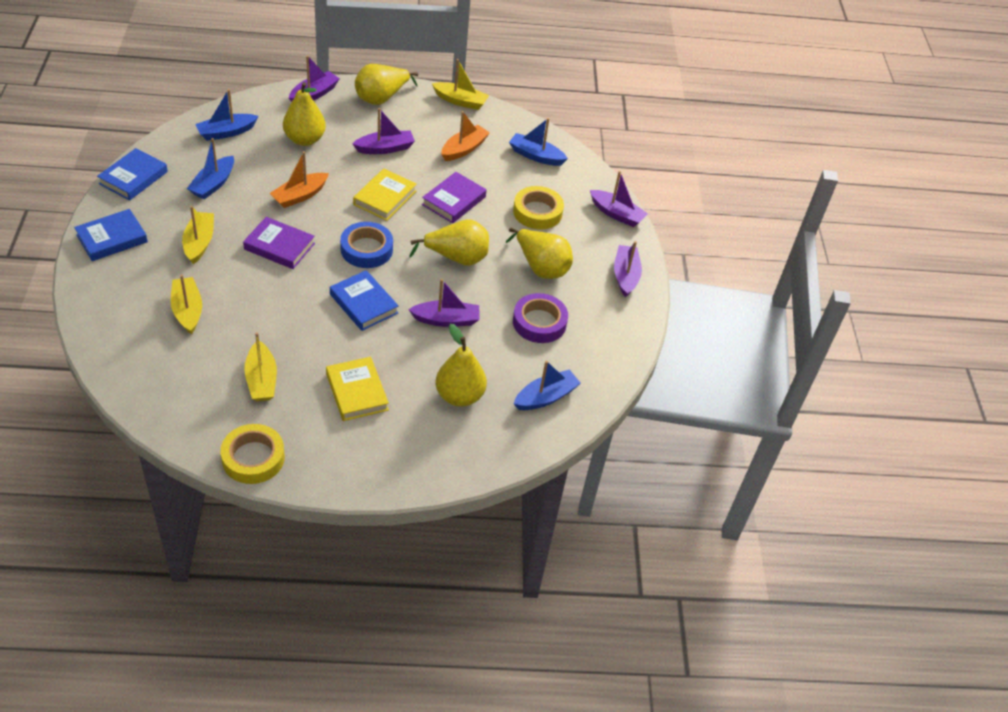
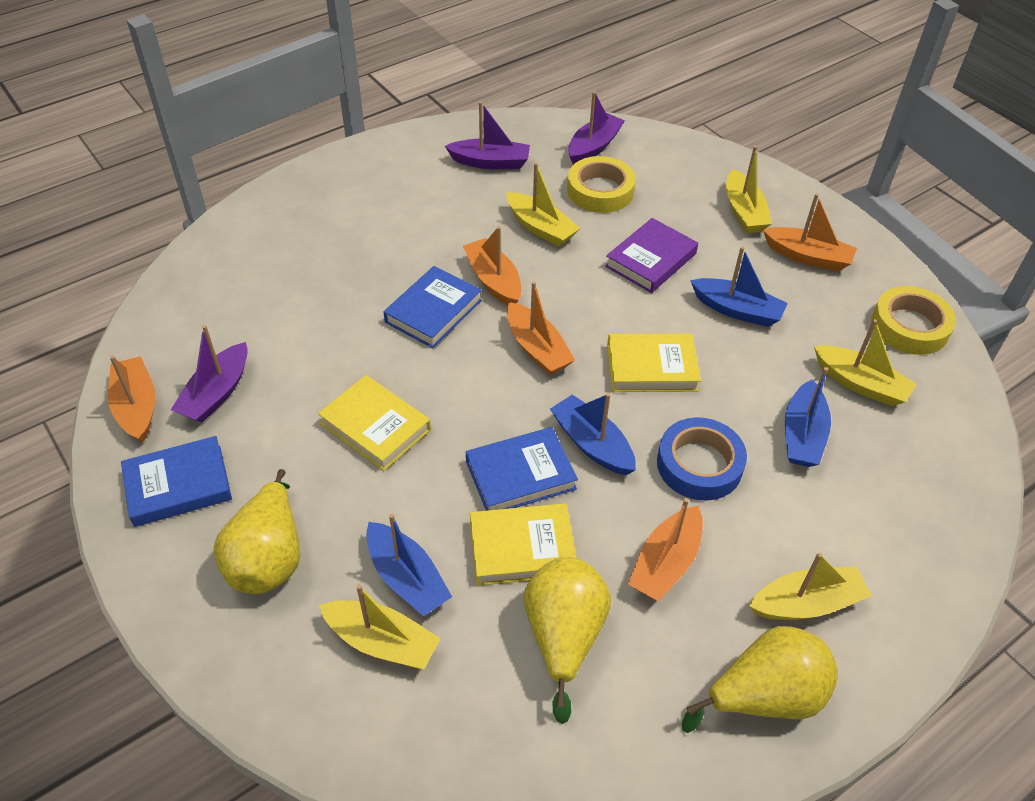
orange boat: 2 -> 5
purple boat: 5 -> 3
purple book: 2 -> 1
purple tape: 1 -> 0
yellow boat: 4 -> 5
yellow book: 2 -> 3
yellow pear: 5 -> 3

